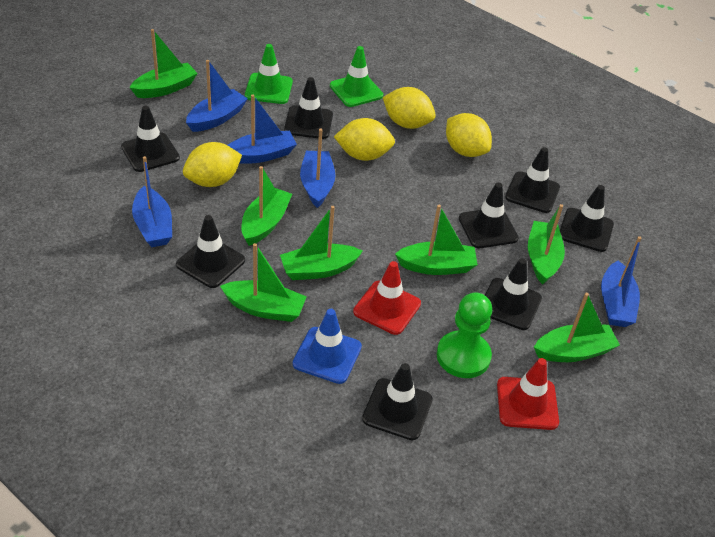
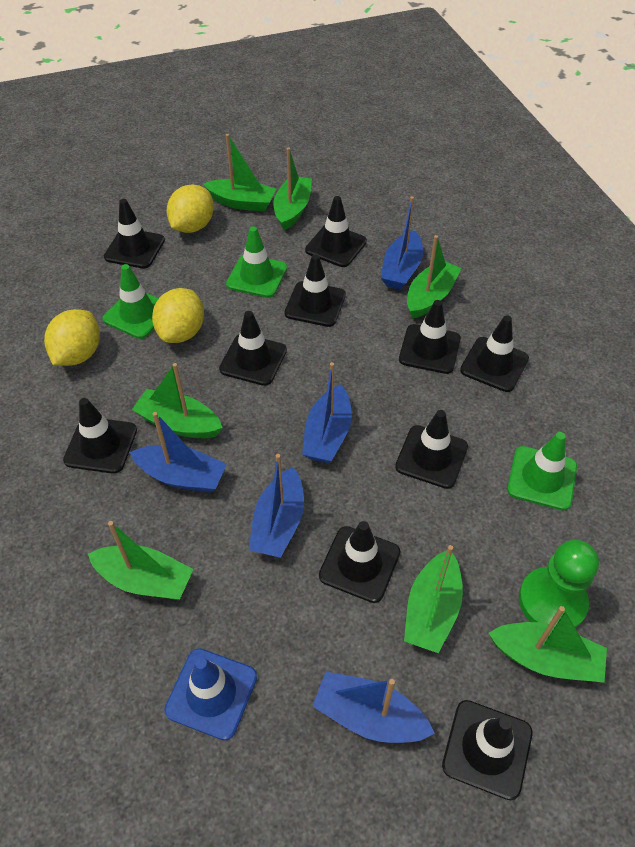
black traffic cone: 8 -> 10
green traffic cone: 2 -> 3
red traffic cone: 2 -> 0
yellow lemon: 4 -> 3

